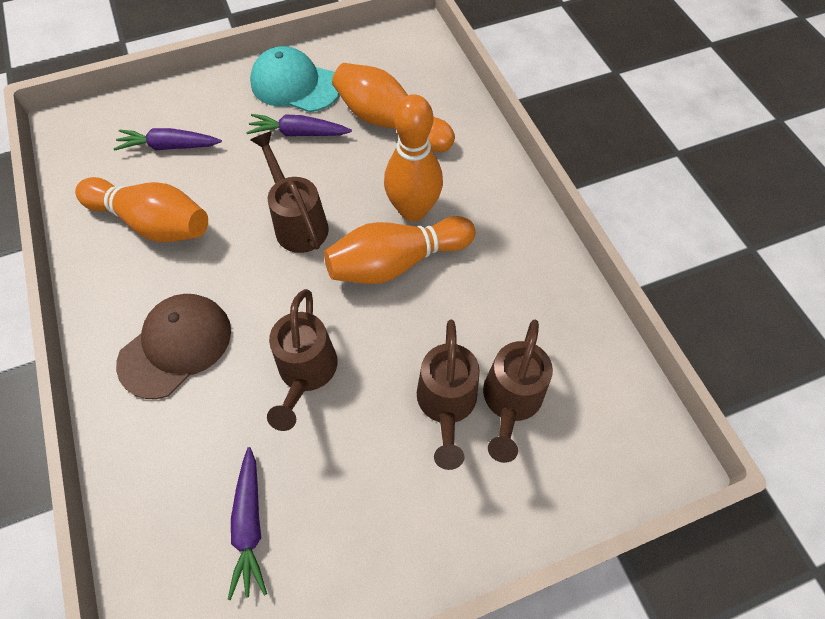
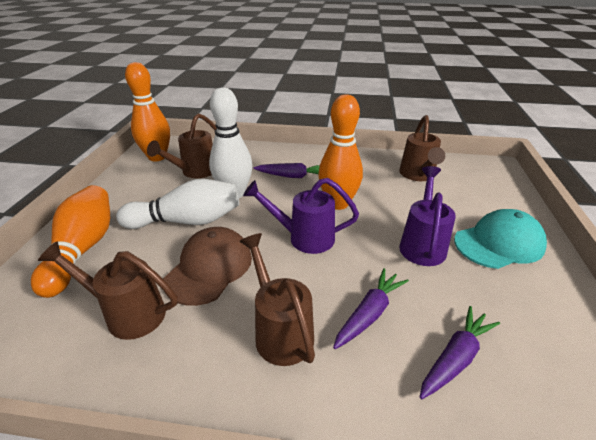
orange bowling pin: 4 -> 3
purple watering can: 0 -> 2
white bowling pin: 0 -> 2

